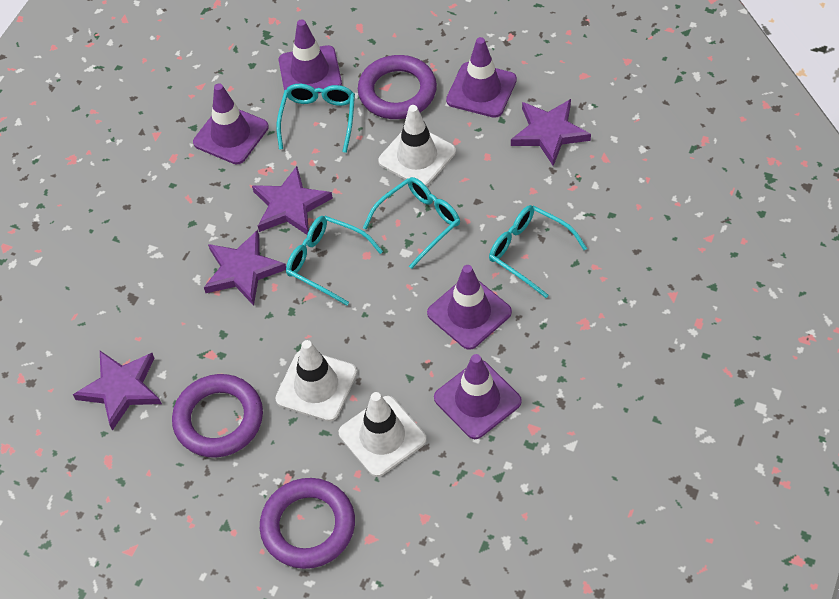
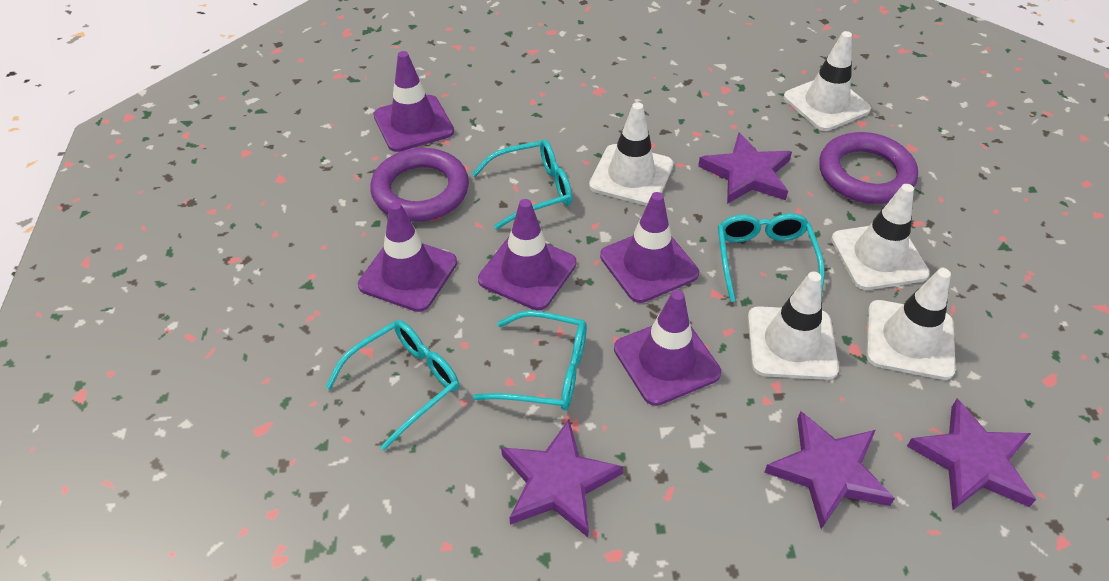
purple ring: 3 -> 2
white traffic cone: 3 -> 5

